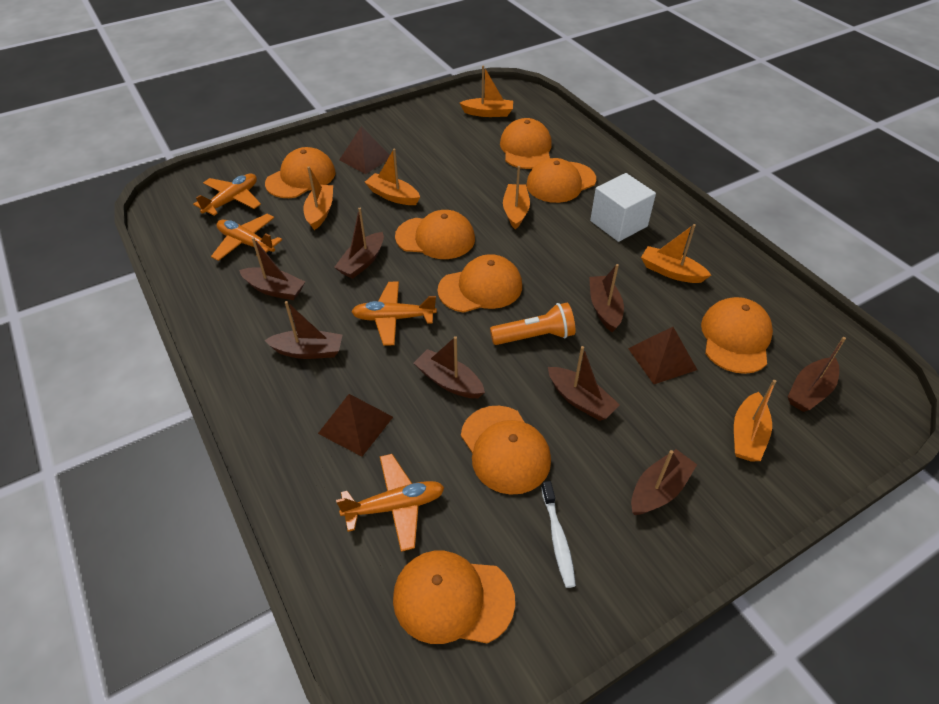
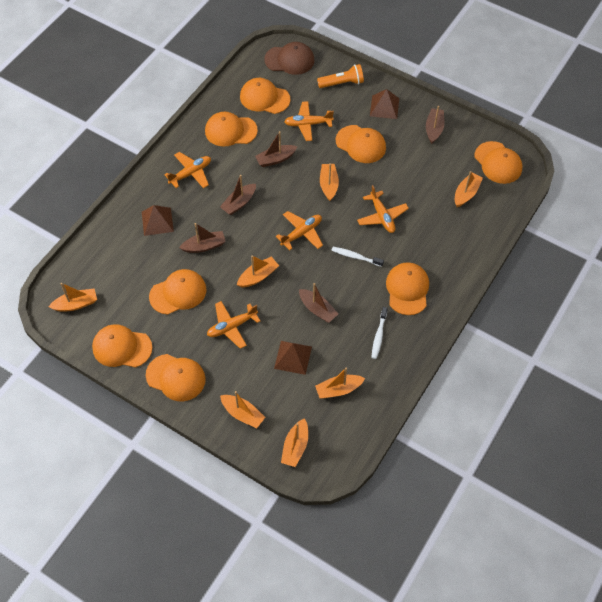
brown boat: 8 -> 5
brown cap: 0 -> 1
orange boat: 6 -> 7
orange plane: 4 -> 5
white cube: 1 -> 0
white toothbrush: 1 -> 2

